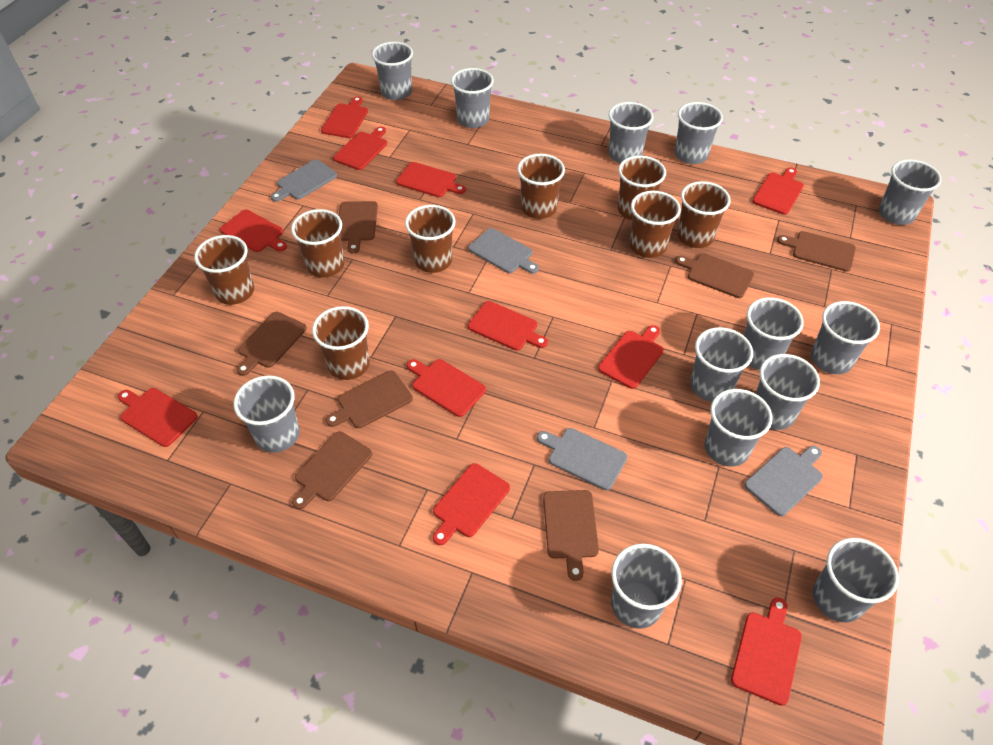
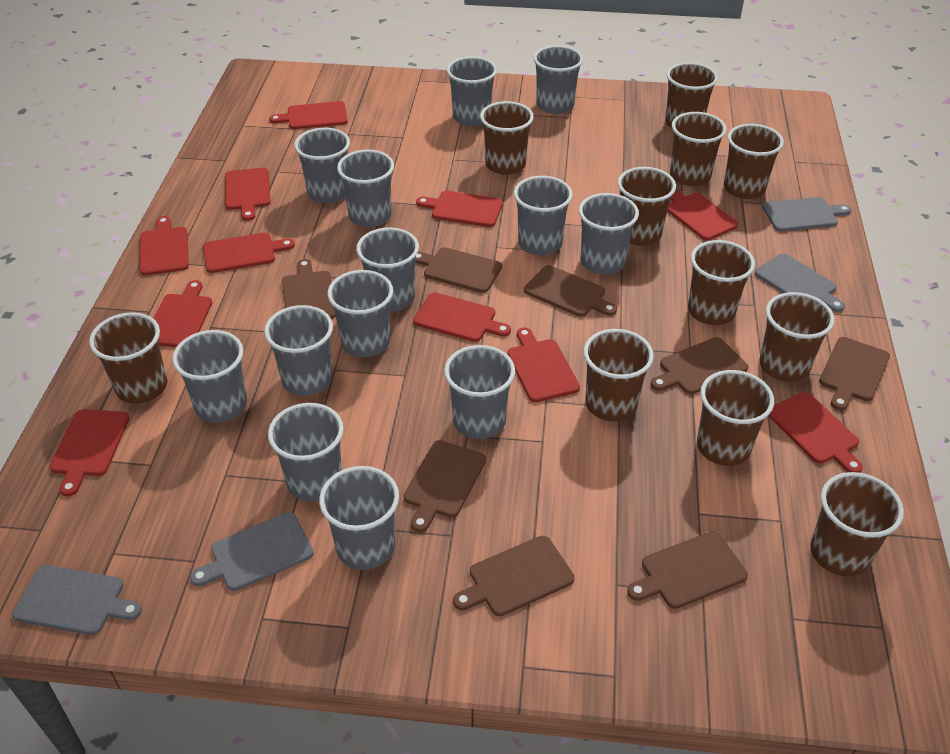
brown cup: 8 -> 11
brown cutting board: 7 -> 8

